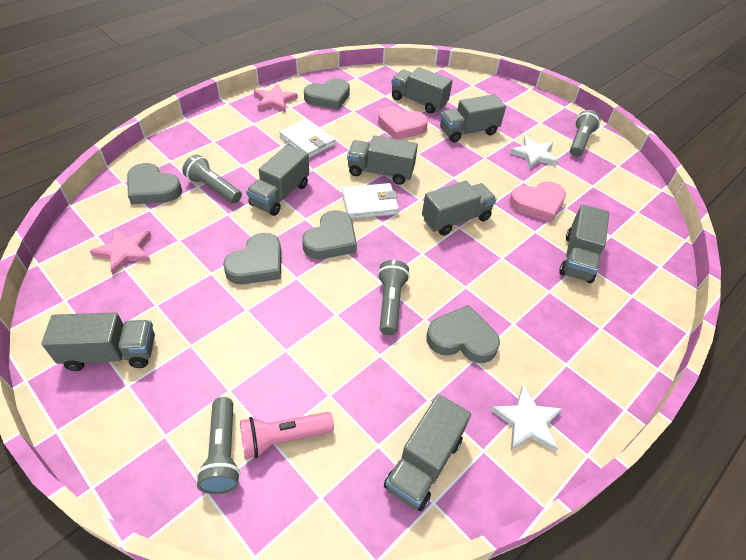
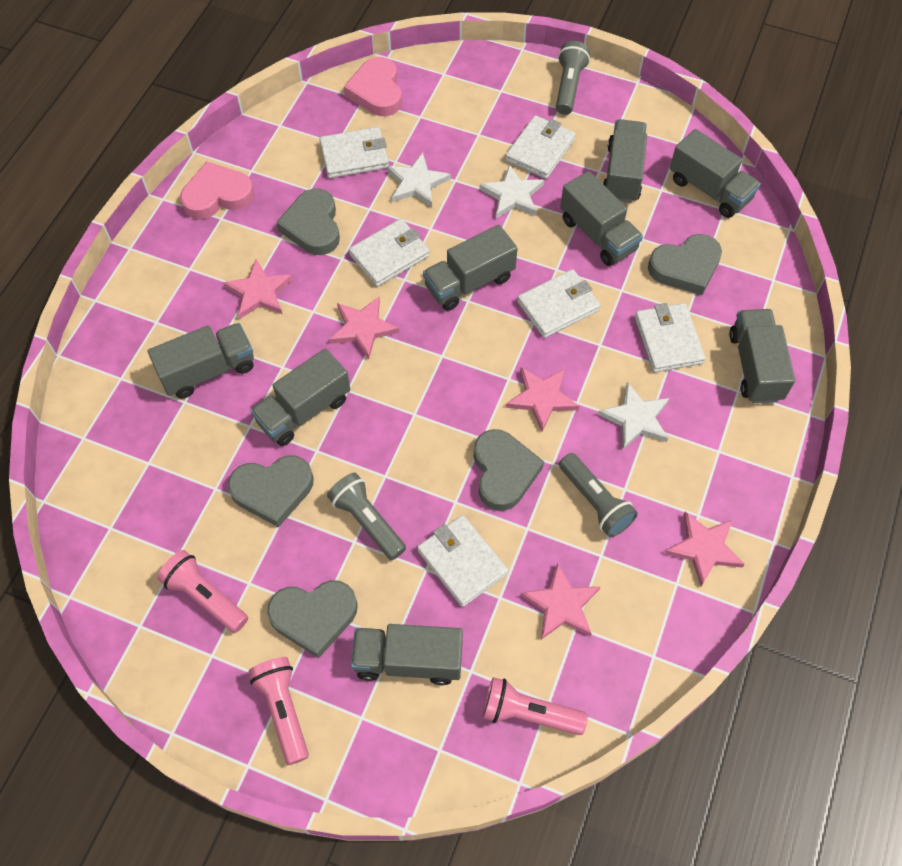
grey flashlight: 4 -> 3
pink flashlight: 1 -> 3
pink star: 2 -> 5
white star: 2 -> 3
white wallet: 2 -> 6

